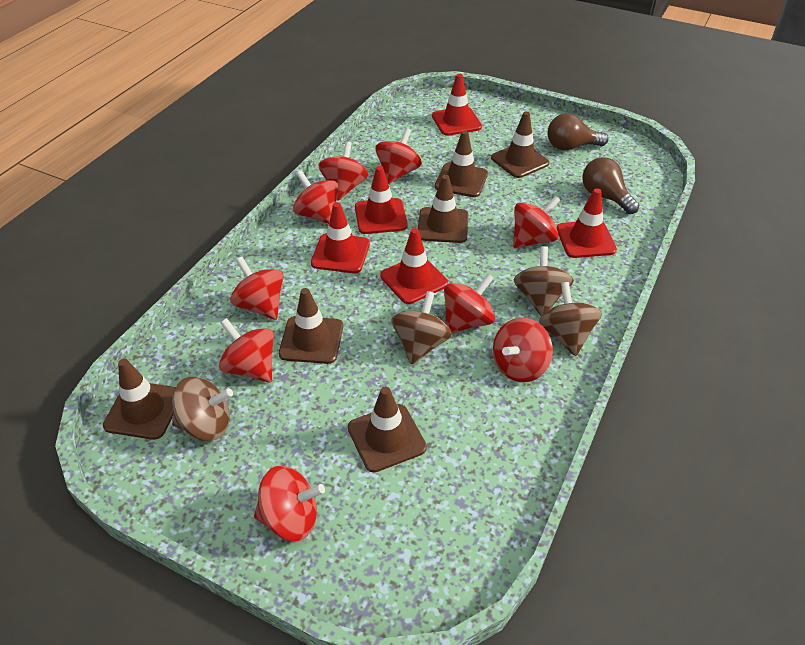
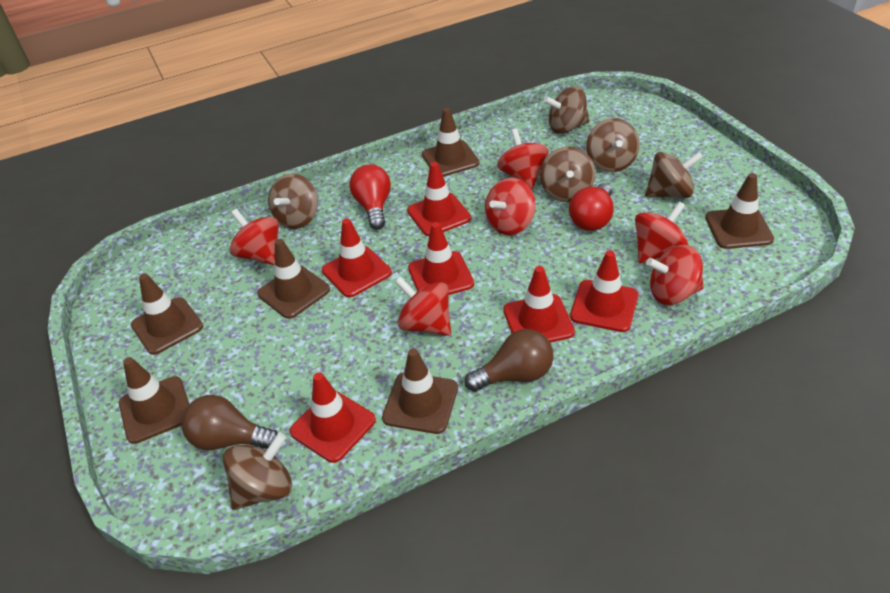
brown spinning top: 4 -> 6
red light bulb: 0 -> 2
red spinning top: 9 -> 6
red traffic cone: 5 -> 6

